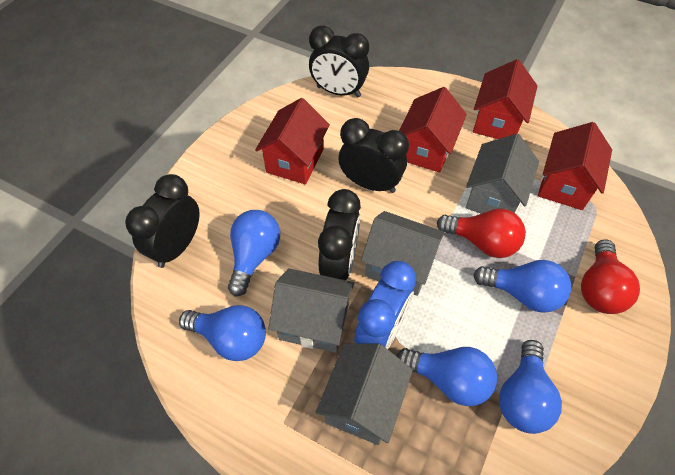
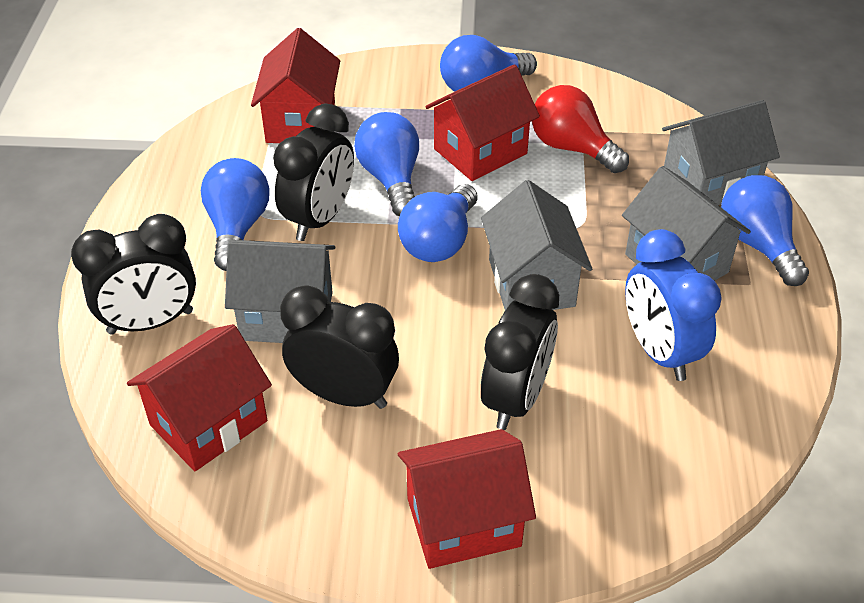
red light bulb: 2 -> 1

